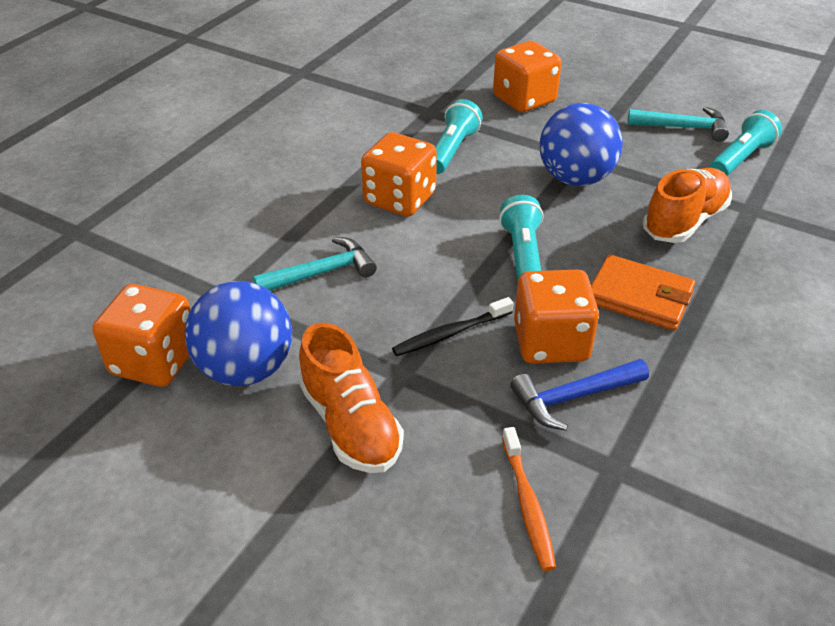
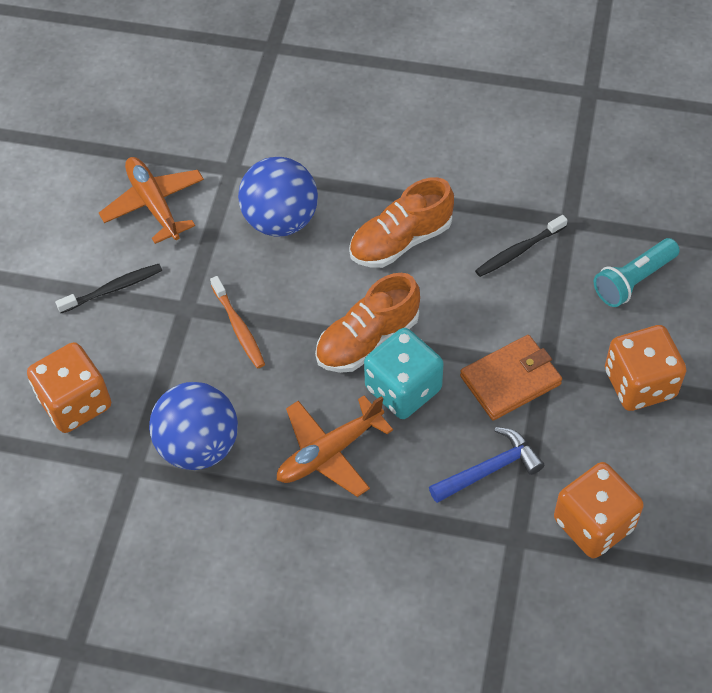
black toothbrush: 1 -> 2
orange dice: 4 -> 3
orange plane: 0 -> 2
turquoise dice: 0 -> 1
turquoise flashlight: 3 -> 1
turquoise hammer: 2 -> 0

